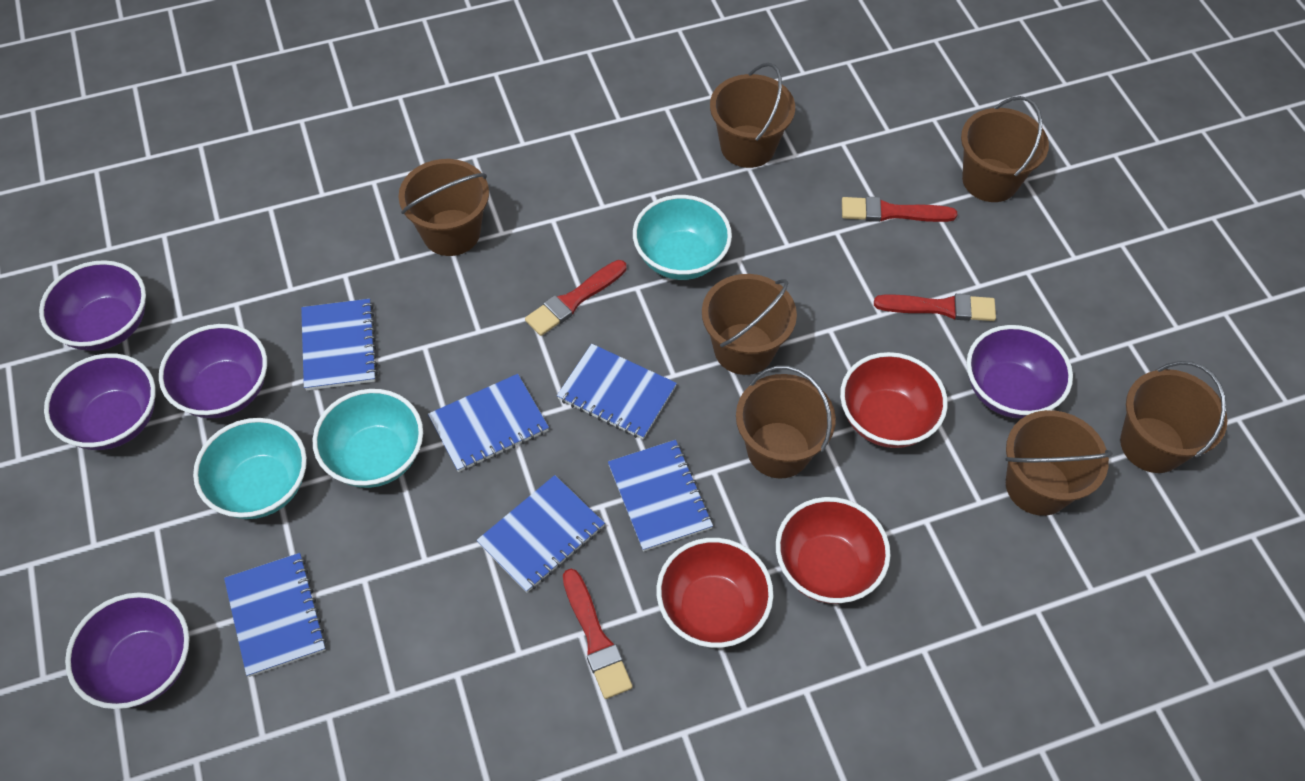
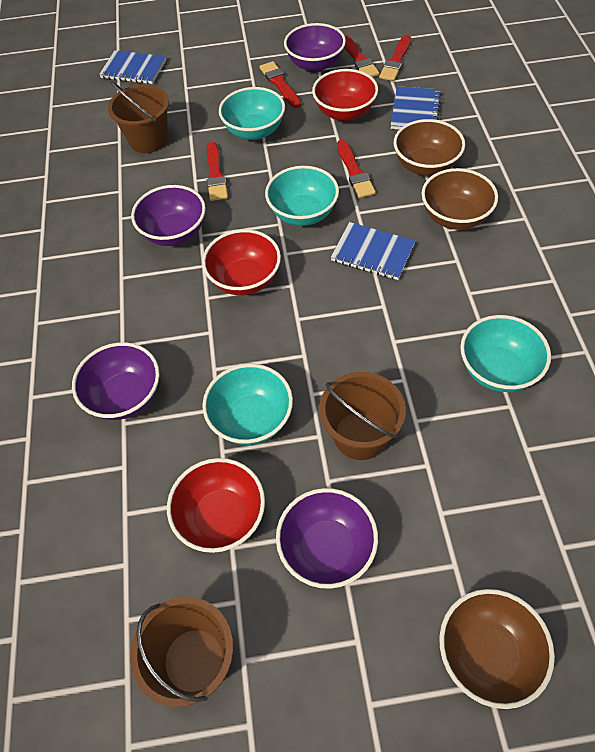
blue notebook: 6 -> 3
brown bowl: 0 -> 3
brown bucket: 7 -> 3
purple bowl: 5 -> 4
red brush: 4 -> 5
turquoise bowl: 3 -> 4

